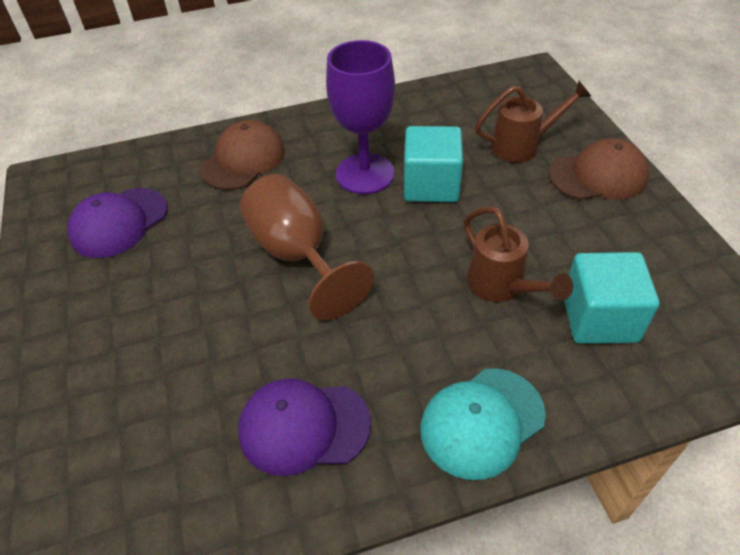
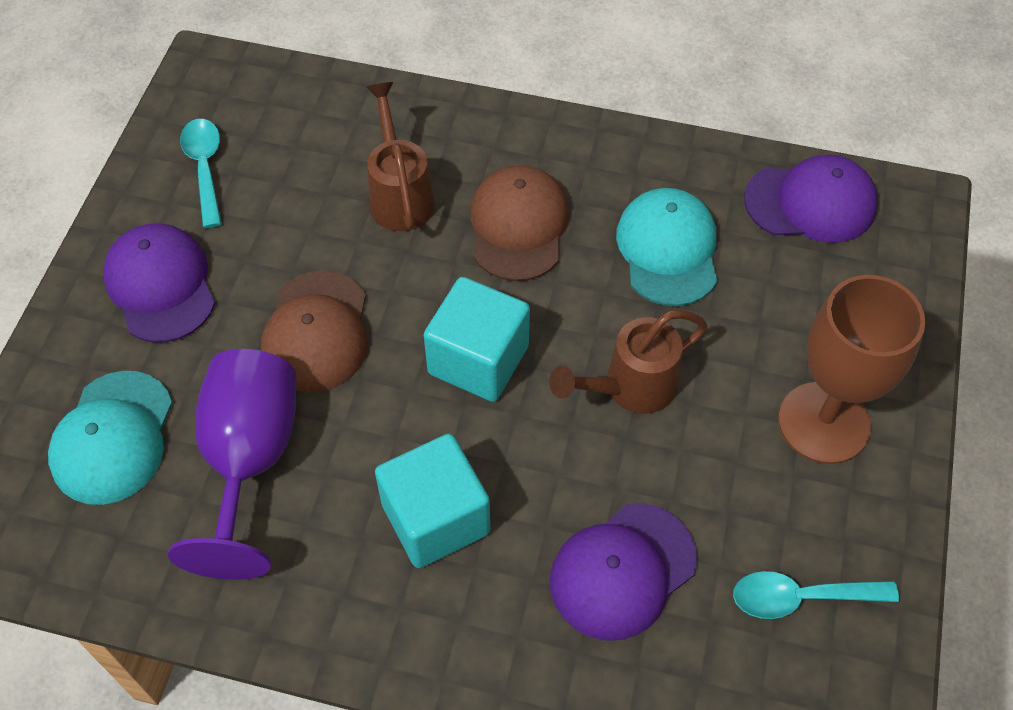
purple cap: 2 -> 3
turquoise cap: 1 -> 2
turquoise spoon: 0 -> 2

